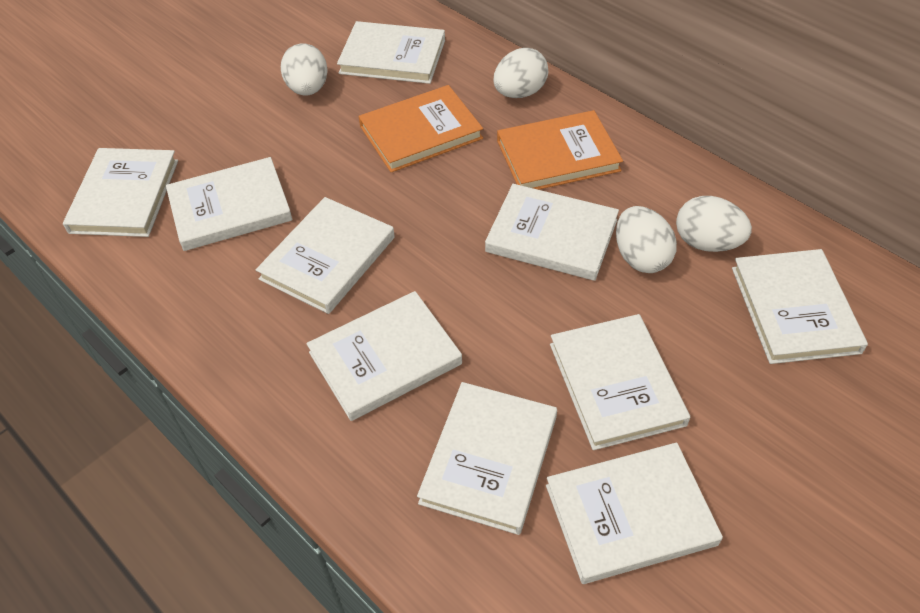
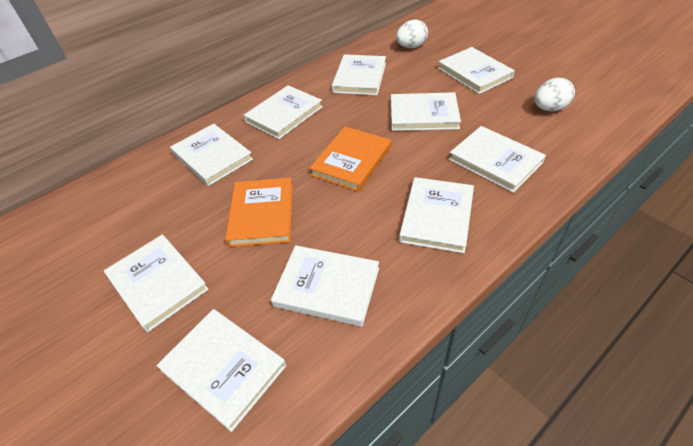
white egg: 4 -> 2

